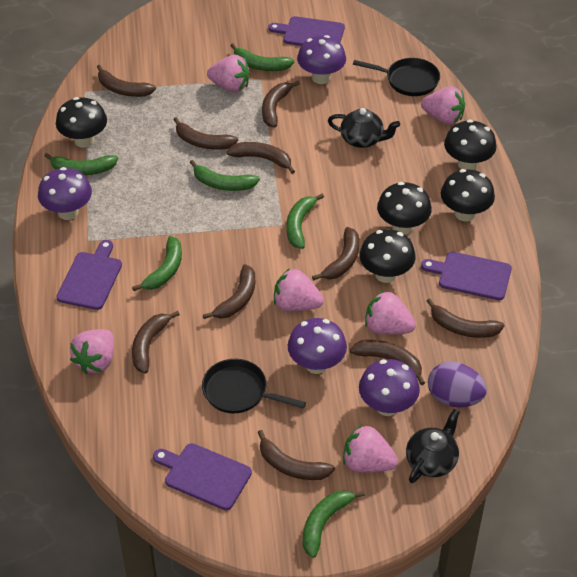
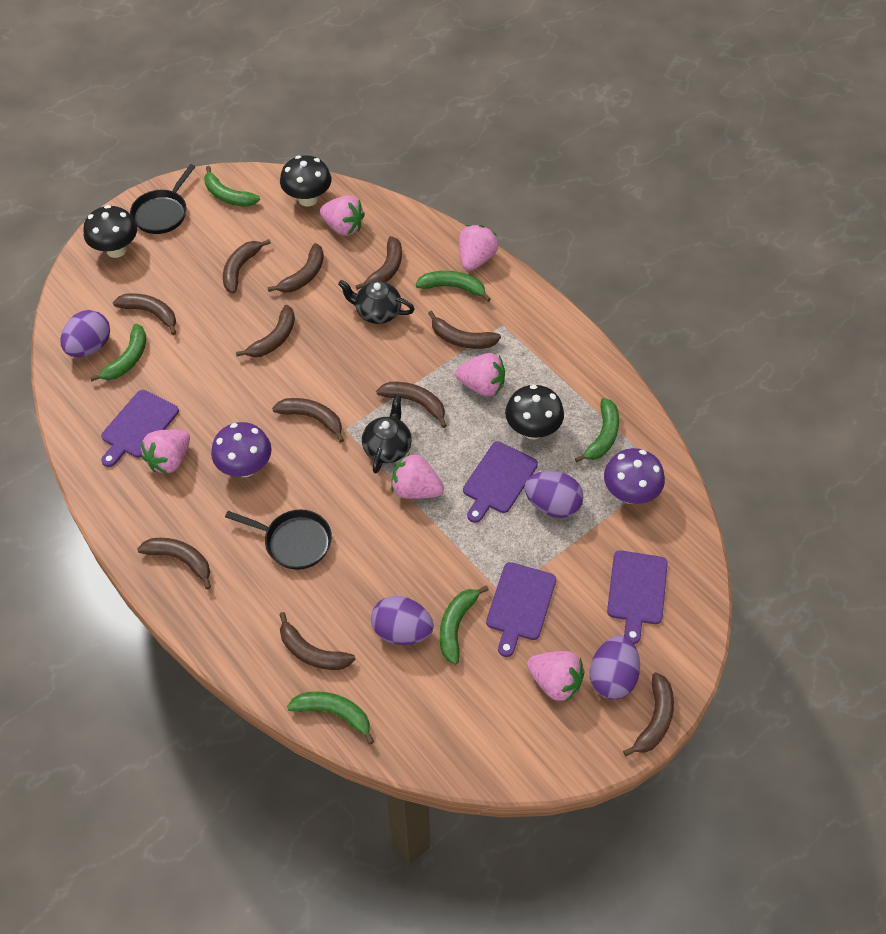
black mushroom: 5 -> 3
brown banana: 10 -> 11
purple egg: 1 -> 4
purple mushroom: 4 -> 2

